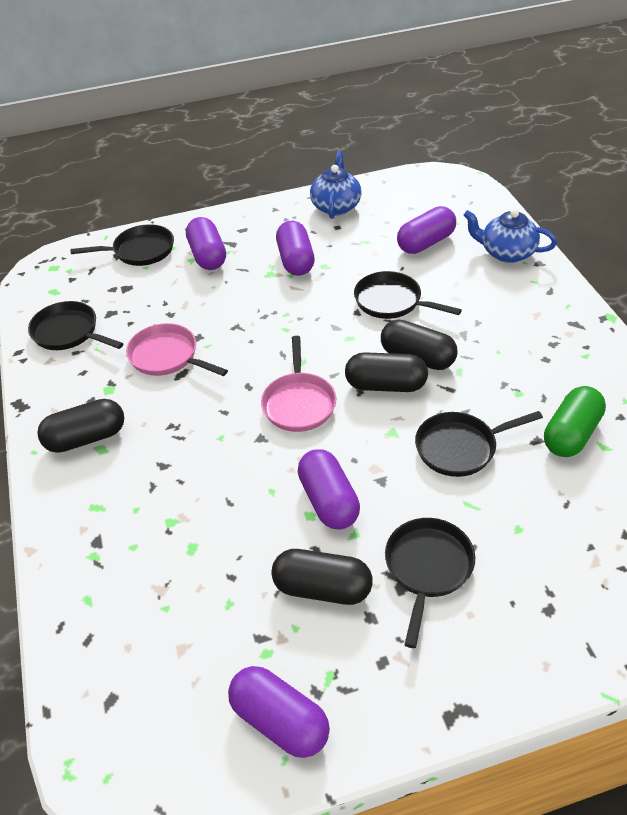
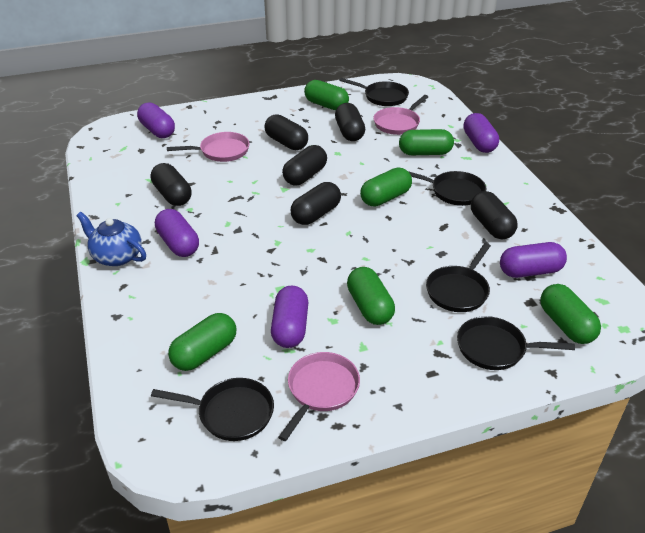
black capsule: 4 -> 6
blue teapot: 2 -> 1
green capsule: 1 -> 6
pink pan: 2 -> 3

